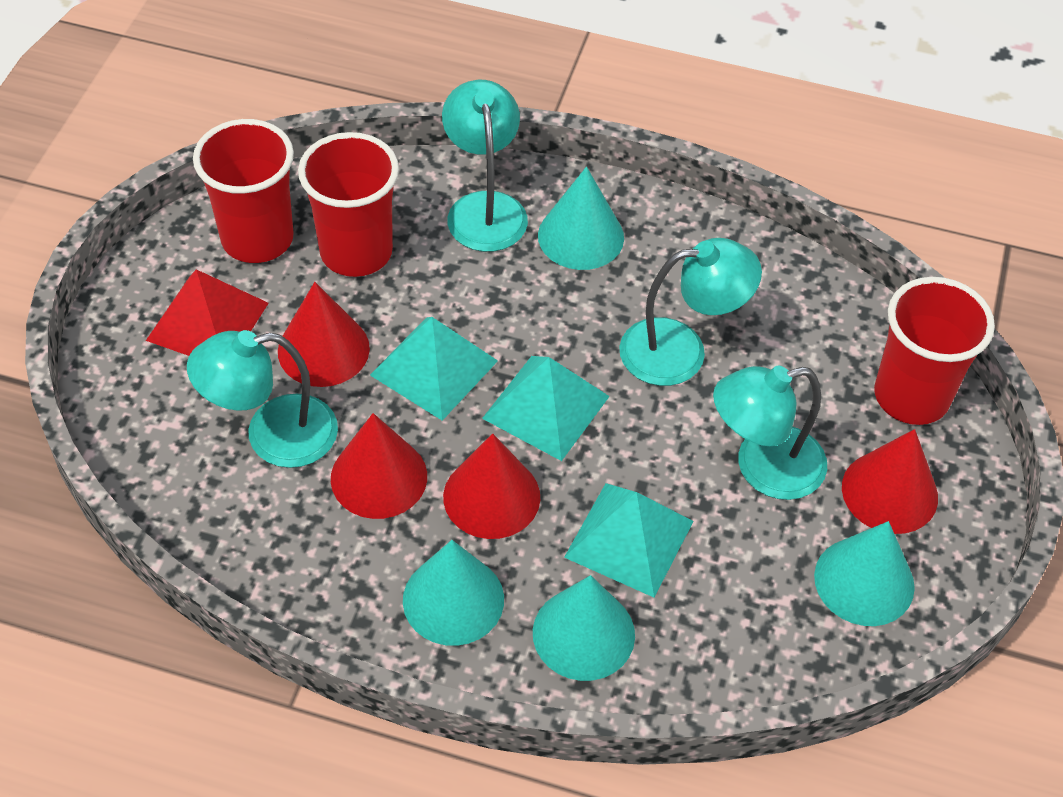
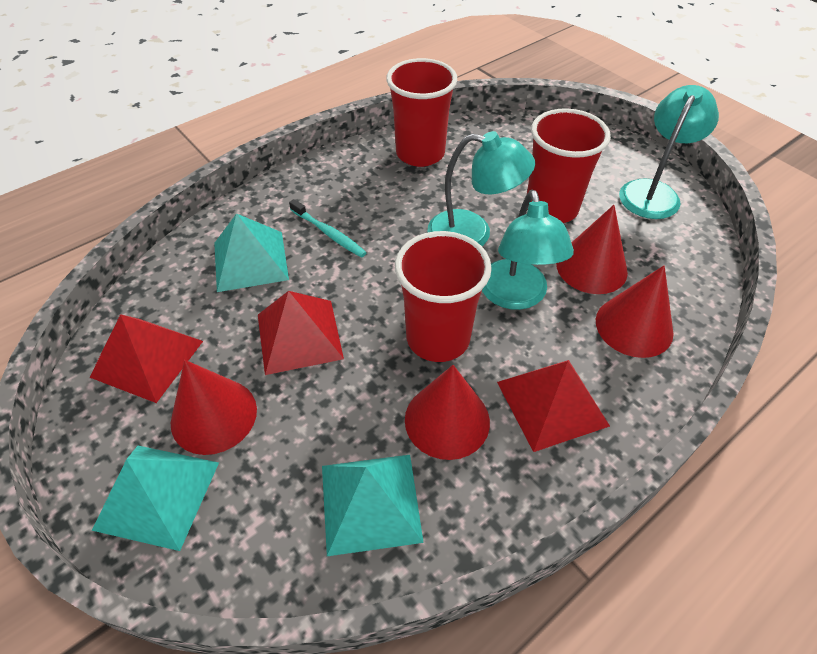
red pyramid: 1 -> 3
turquoise cone: 4 -> 0
turquoise lamp: 4 -> 3
turquoise toothbrush: 0 -> 1

